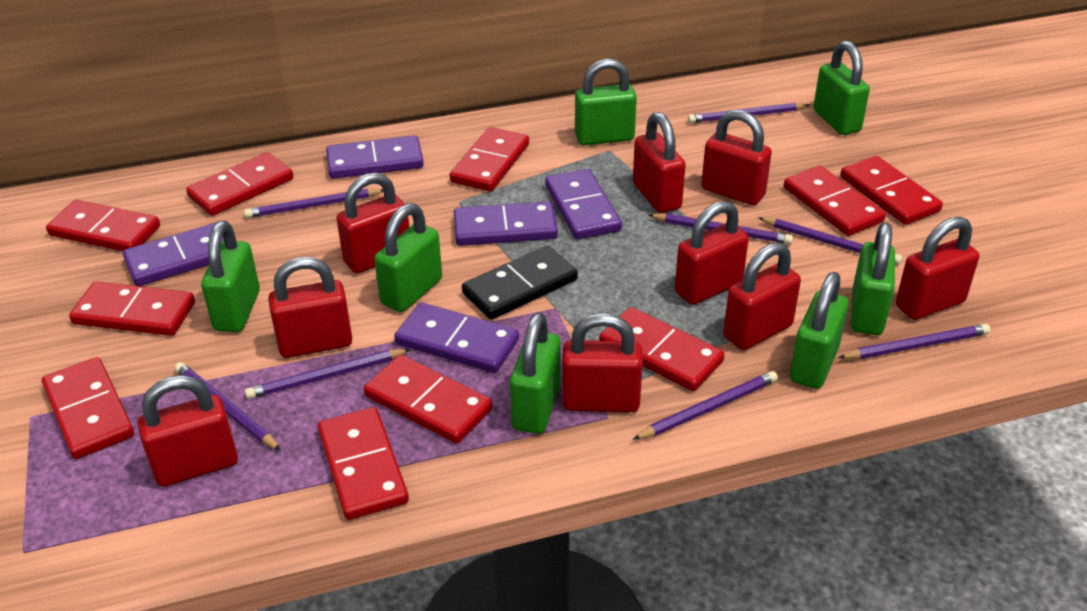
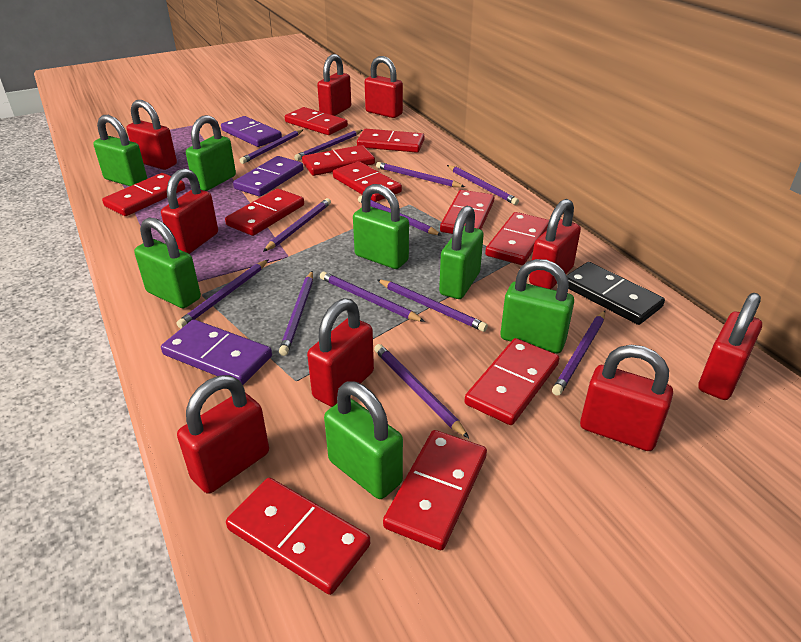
purple domino: 5 -> 3
purple pencil: 8 -> 12
red domino: 10 -> 11

